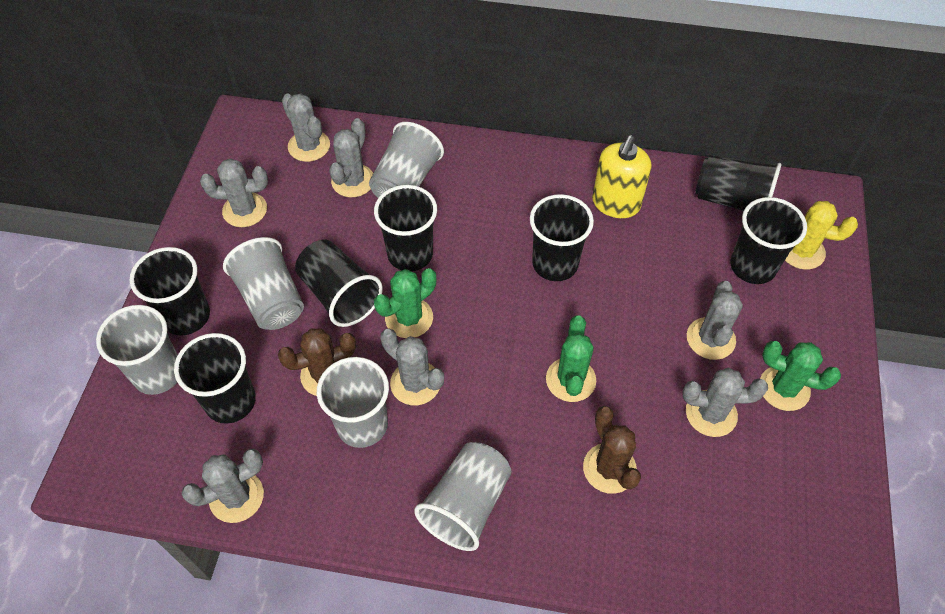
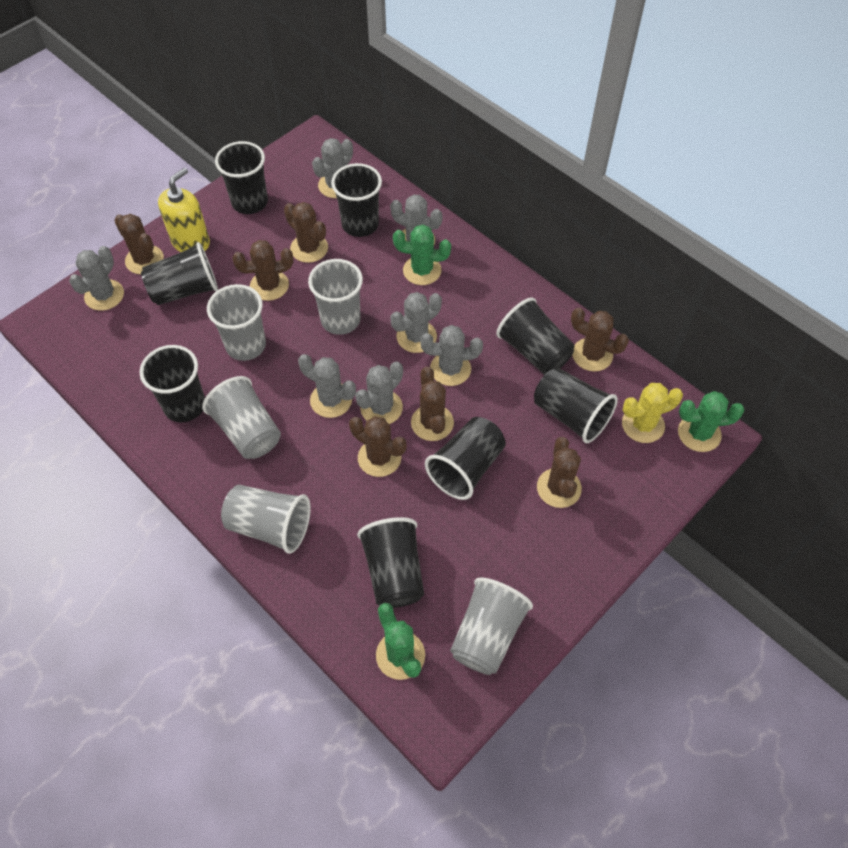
black cup: 7 -> 8
brown cactus: 2 -> 7

